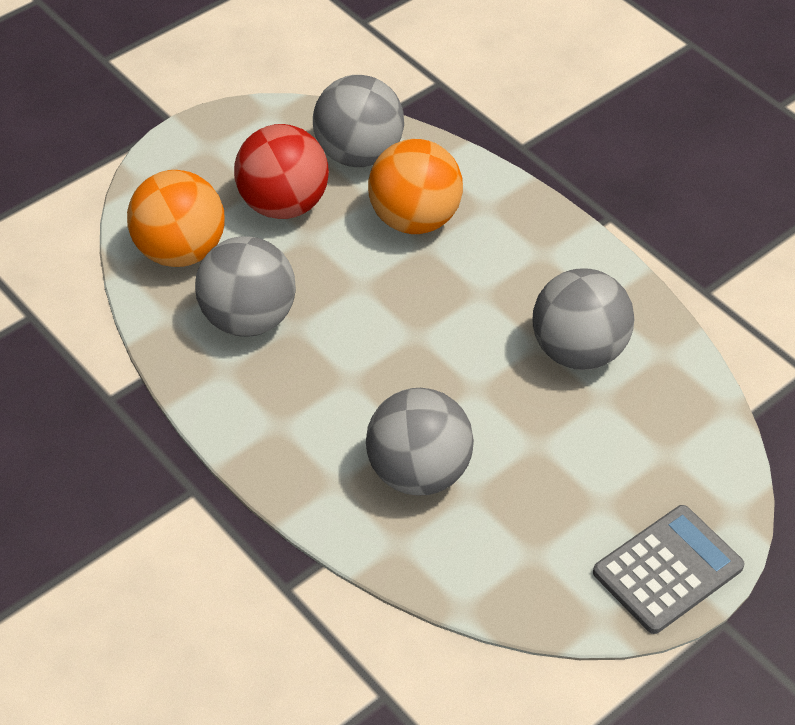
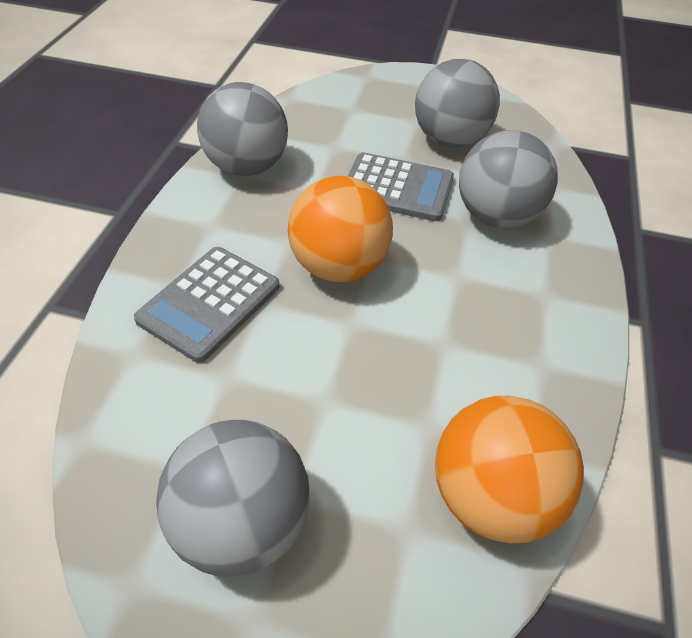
grey calculator: 1 -> 2
red ball: 1 -> 0

